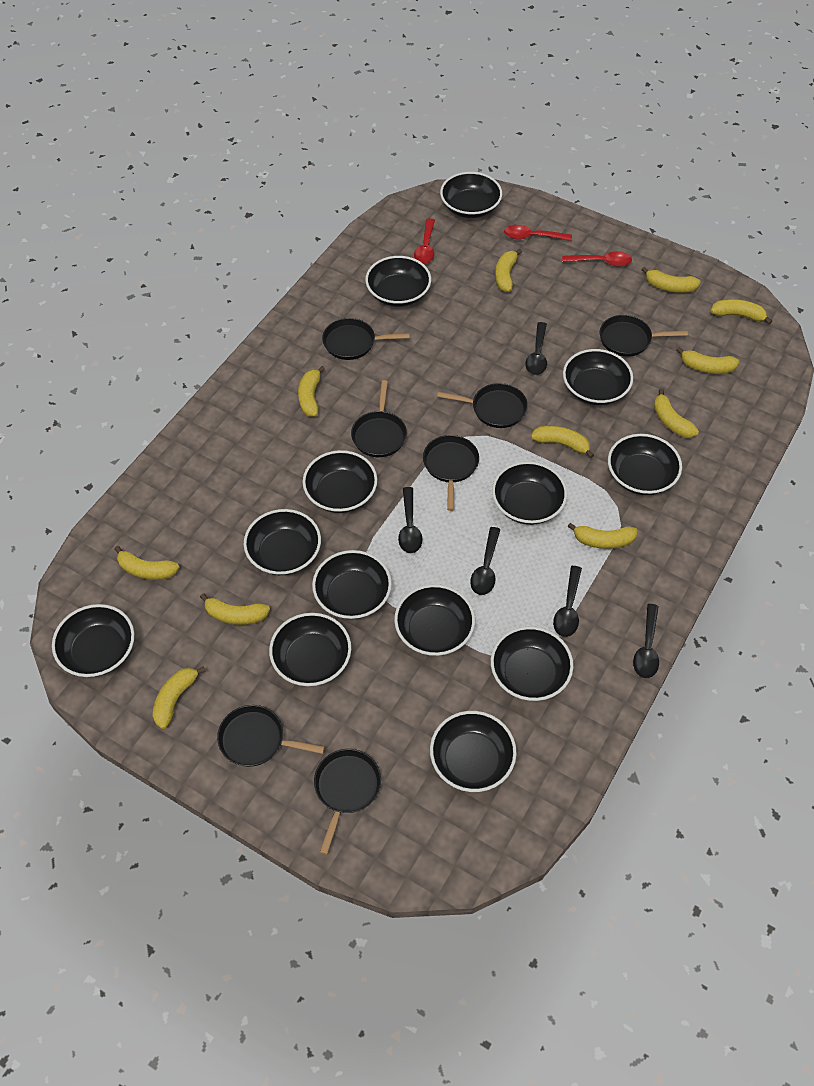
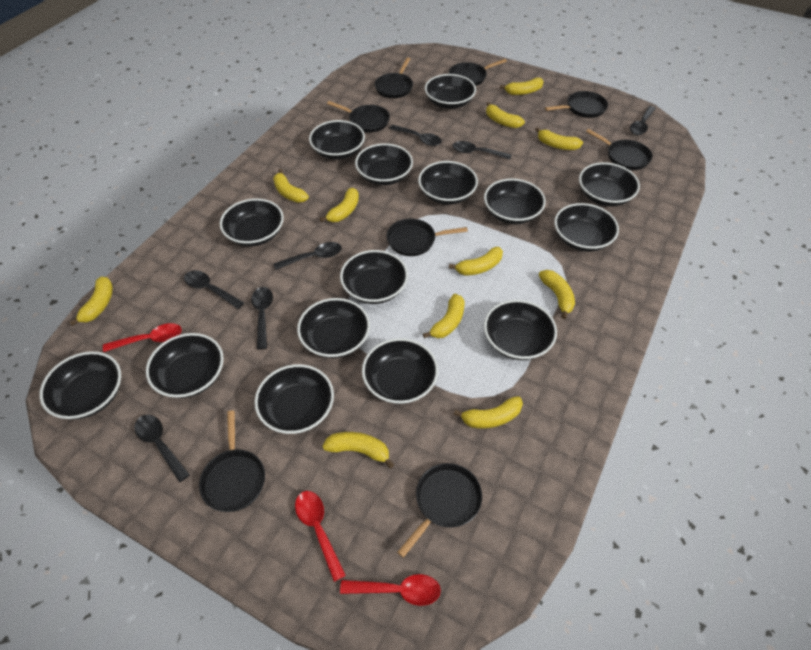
black bowl: 13 -> 15
black pan: 7 -> 8
black spoon: 5 -> 7

